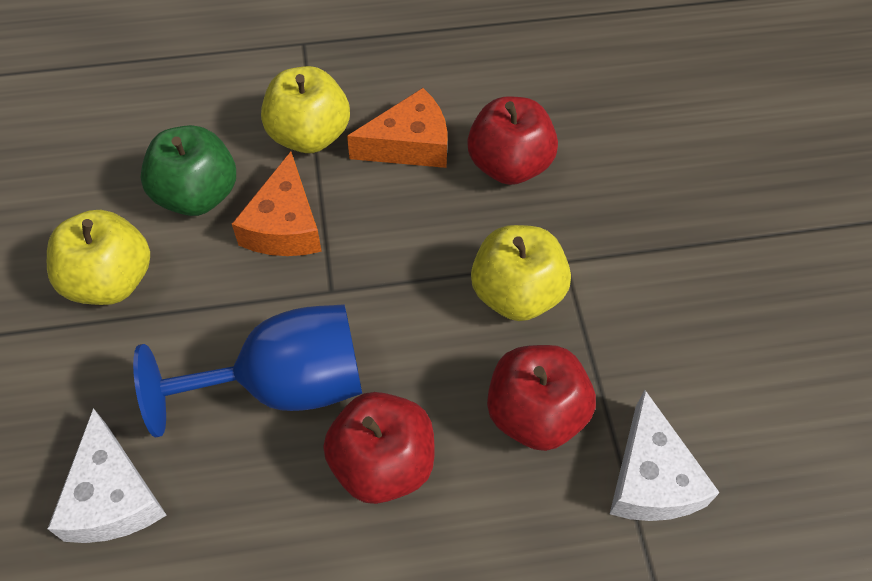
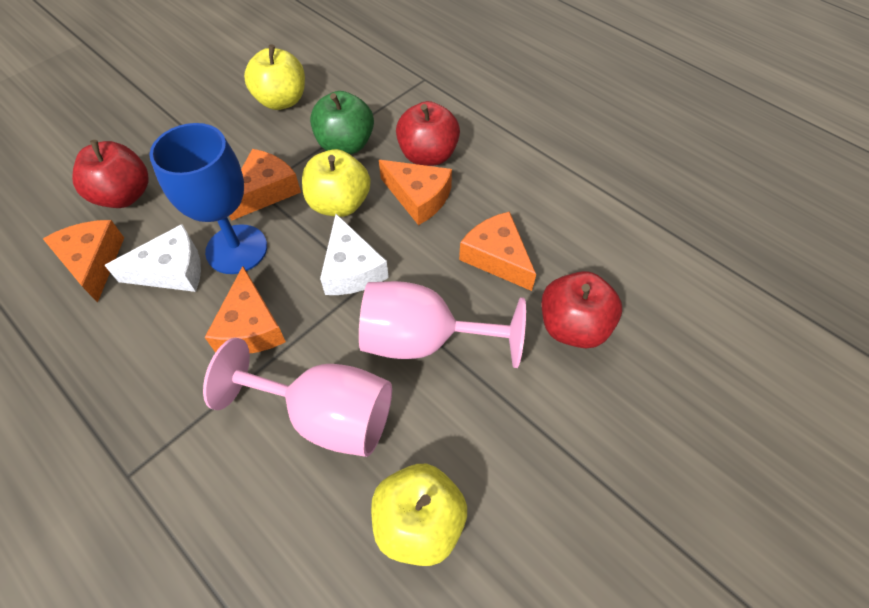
orange cheese: 2 -> 5
pink goblet: 0 -> 2

